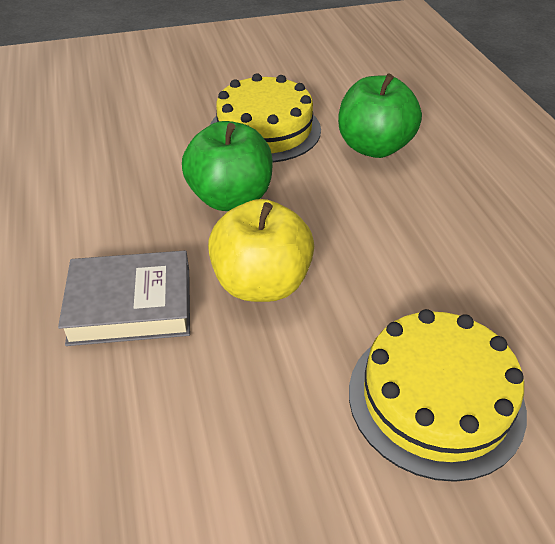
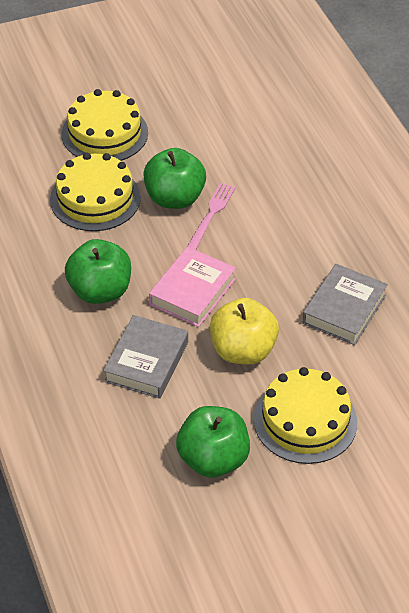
green apple: 2 -> 3
grey book: 1 -> 2
pink book: 0 -> 1
pink fork: 0 -> 1
yellow cake: 2 -> 3

